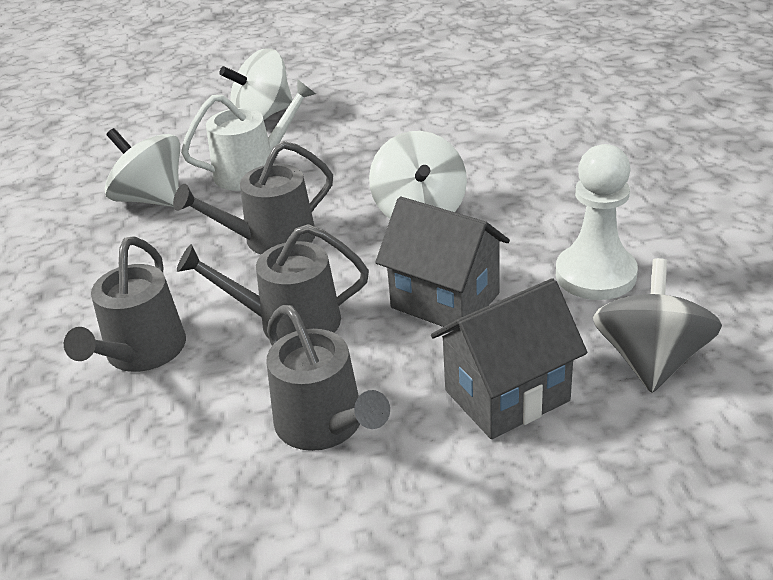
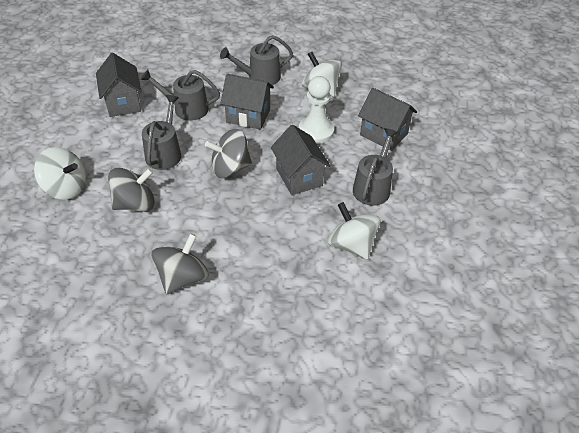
grey house: 2 -> 4
grey spinning top: 1 -> 3
white watering can: 1 -> 0

